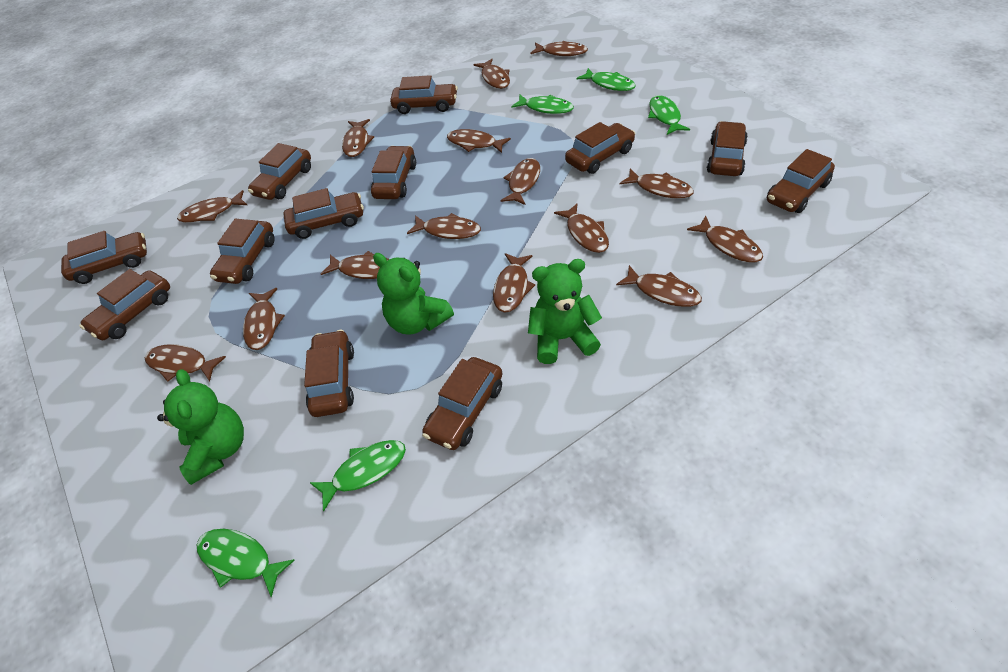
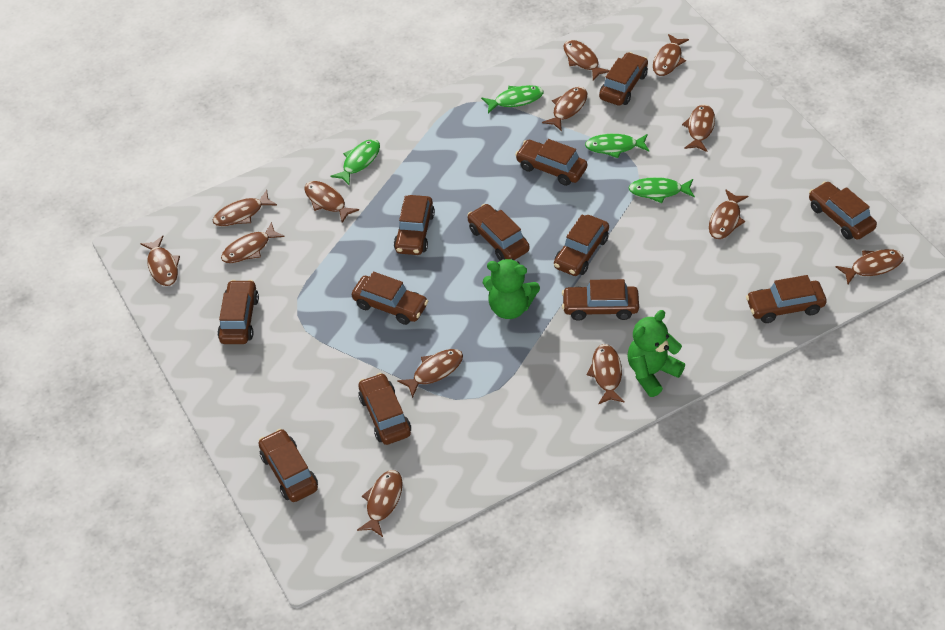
brown fish: 15 -> 13
green fish: 5 -> 4
green teddy bear: 3 -> 2

